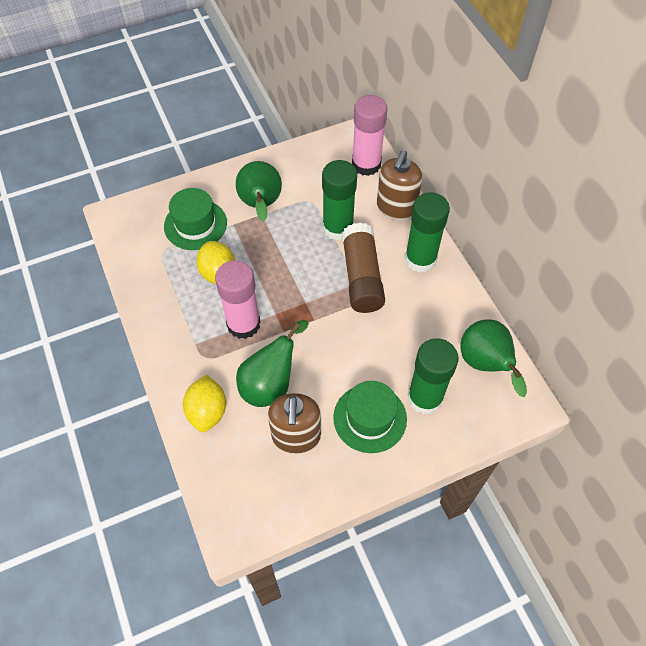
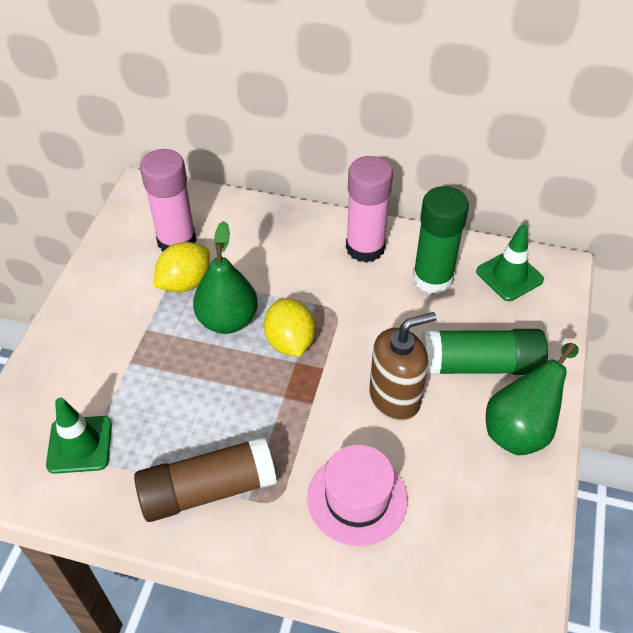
brown soap dispenser: 2 -> 1
green glue stick: 3 -> 2
green hat: 2 -> 0
green pear: 3 -> 2
green traffic cone: 0 -> 2
pink hat: 0 -> 1

